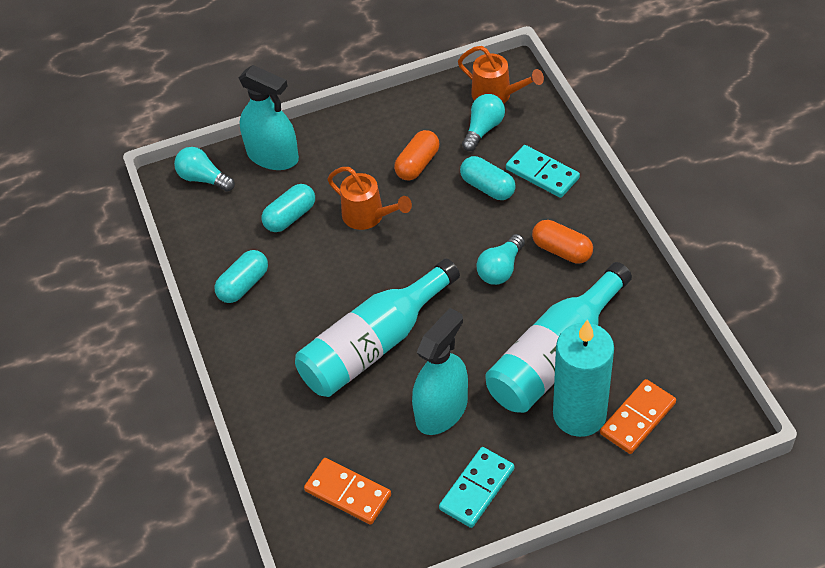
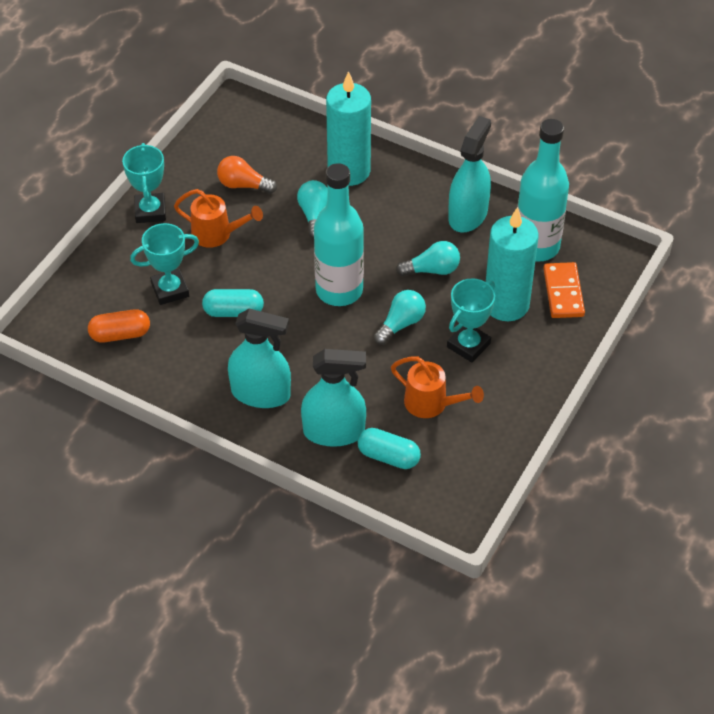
orange capsule: 2 -> 1
orange domino: 2 -> 1
orange light bulb: 0 -> 1
turquoise candle: 1 -> 2
turquoise capsule: 3 -> 2
turquoise domino: 2 -> 0
turquoise spray bottle: 2 -> 3
turquoise trophy: 0 -> 3

